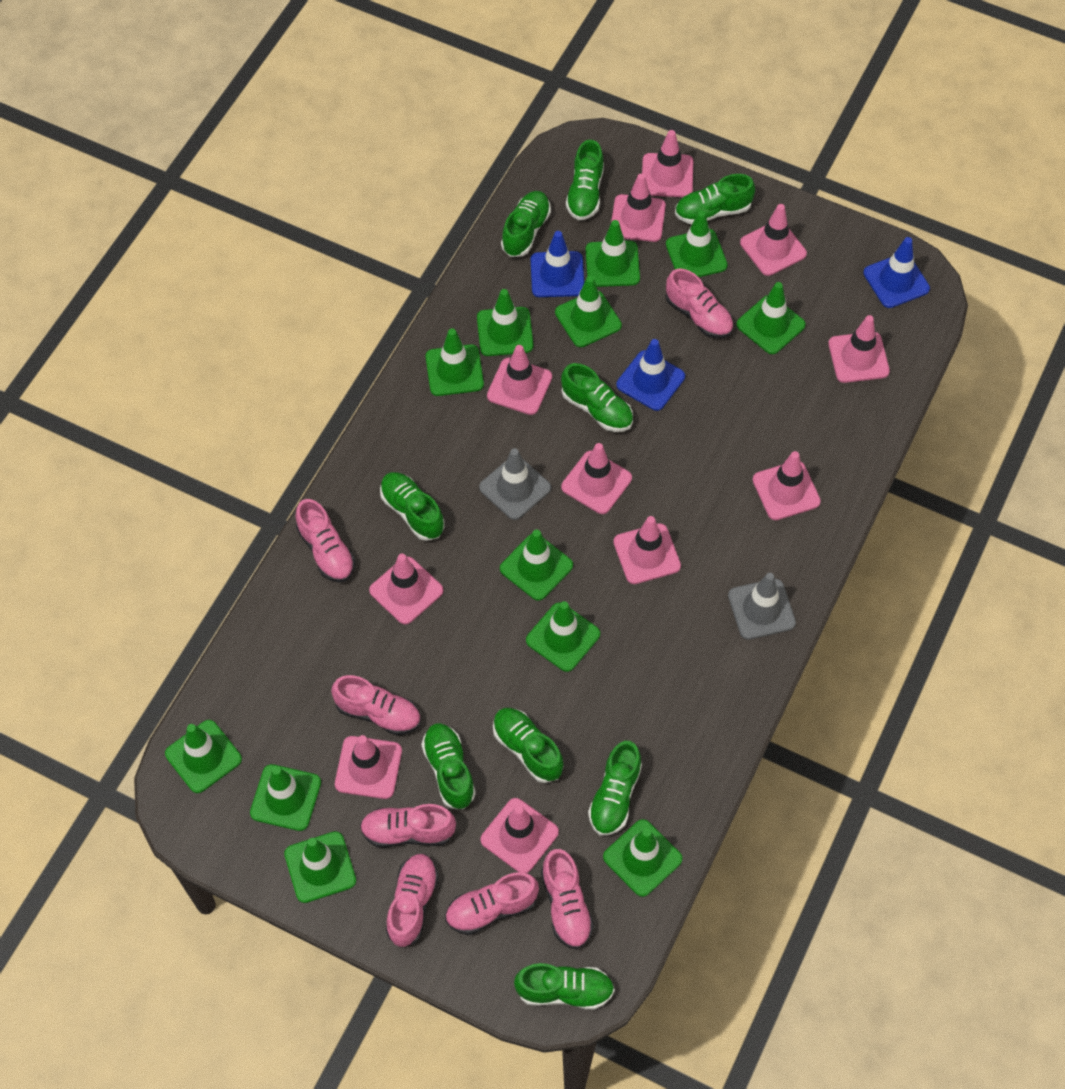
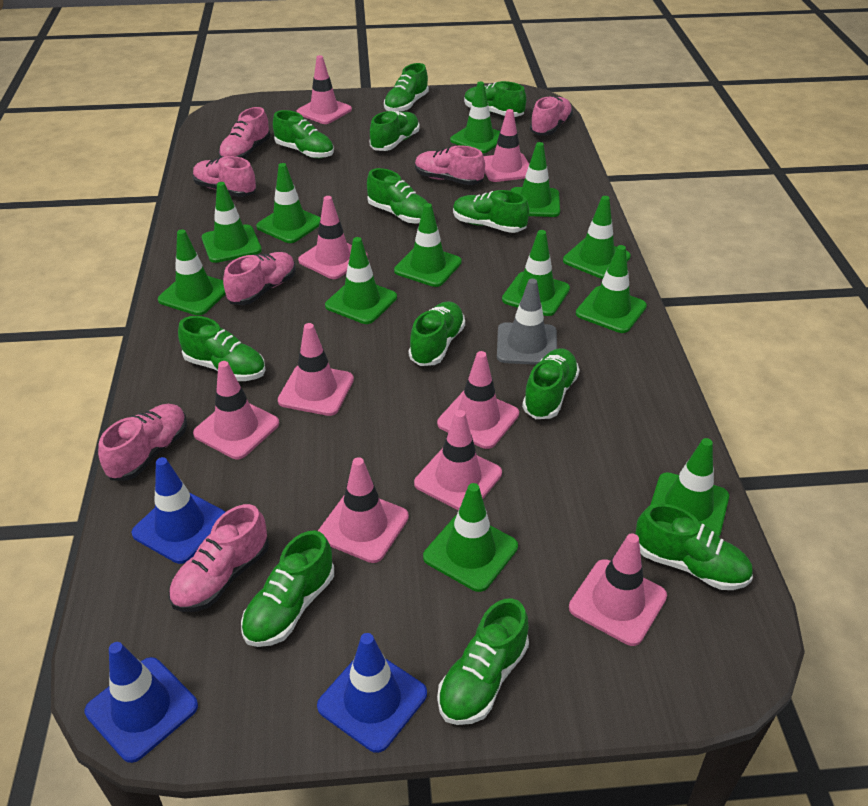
green shoe: 9 -> 12
grey traffic cone: 2 -> 1
pink traffic cone: 11 -> 9

